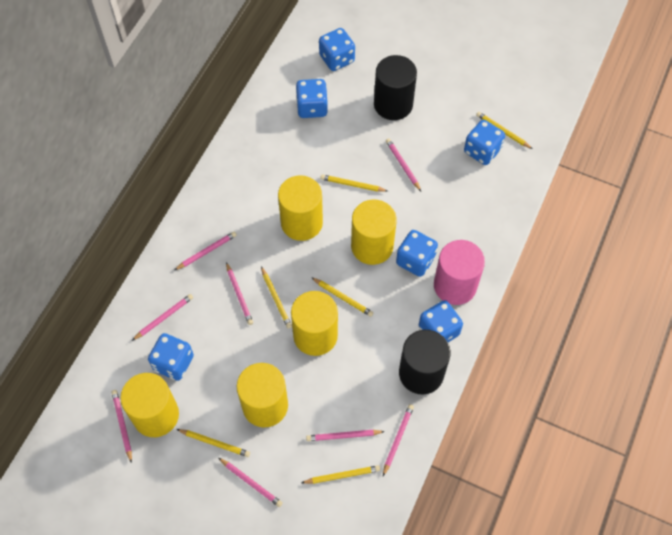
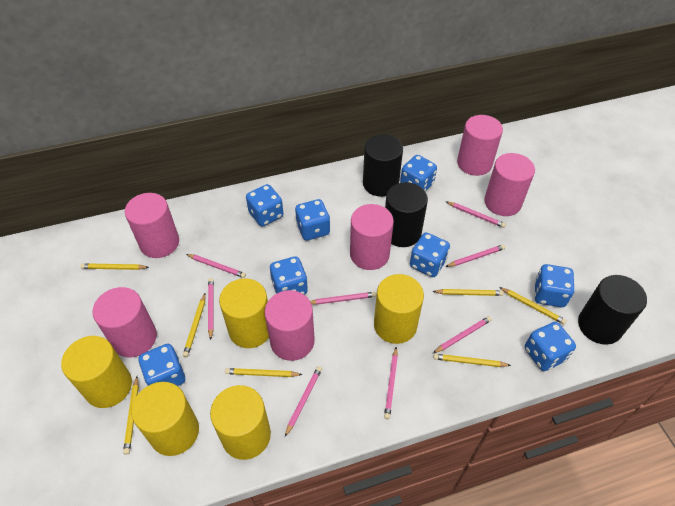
black cylinder: 2 -> 3
blue dice: 6 -> 8
pink cylinder: 1 -> 6
yellow pencil: 6 -> 7

